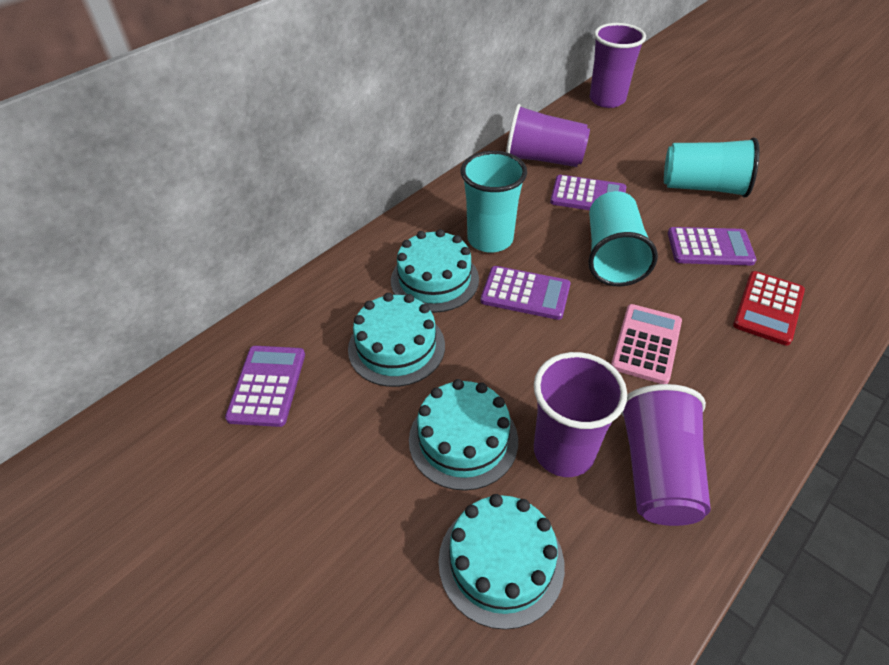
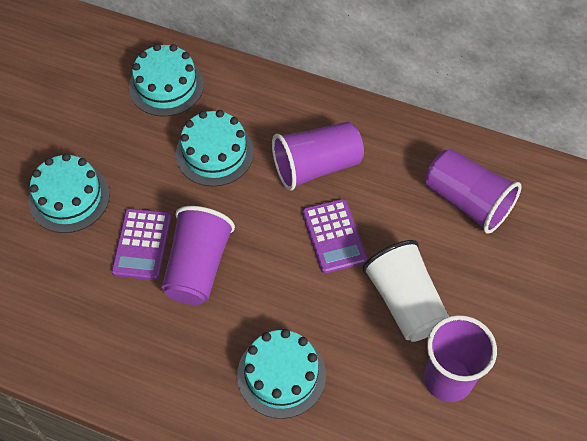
pink calculator: 1 -> 0
purple calculator: 4 -> 2
red calculator: 1 -> 0
turquoise cup: 3 -> 0
white cup: 0 -> 1

